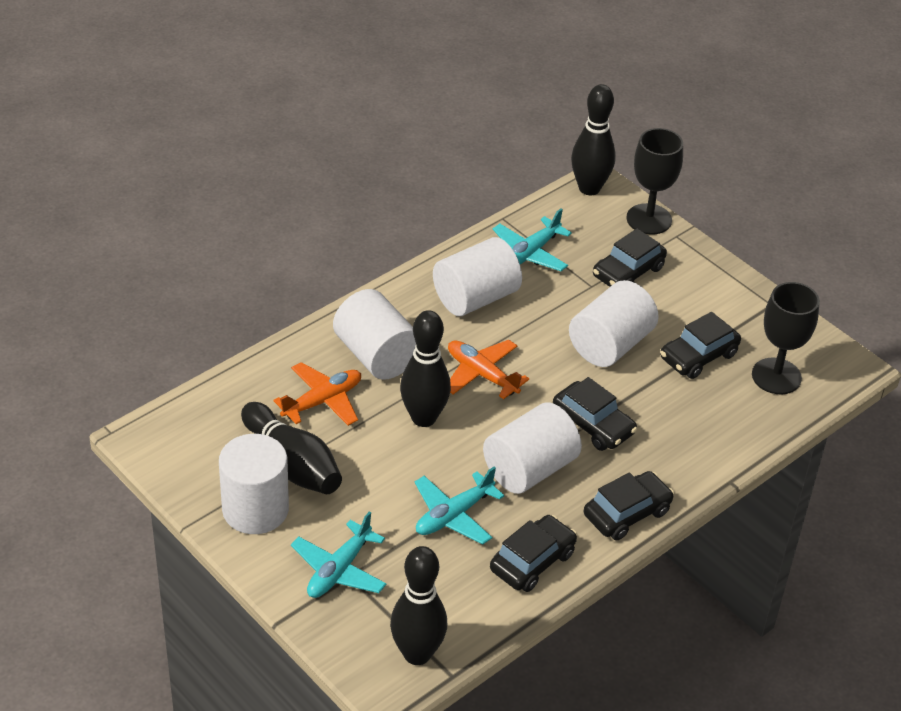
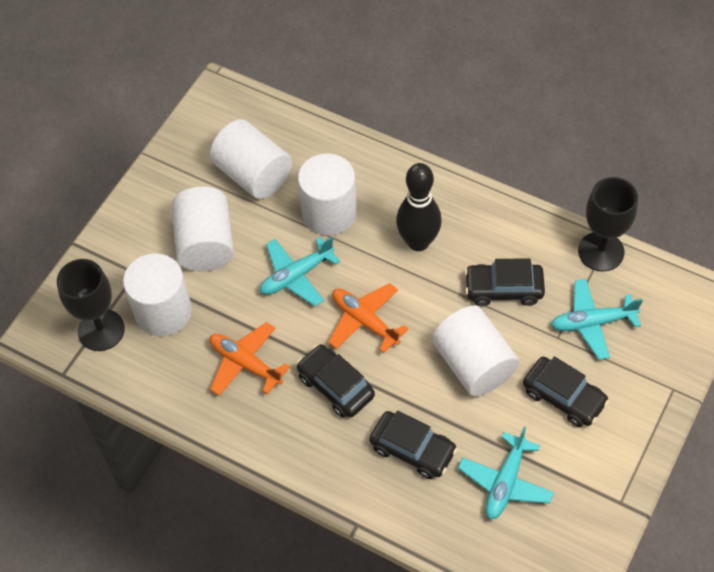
black bowling pin: 4 -> 1
black car: 5 -> 4

